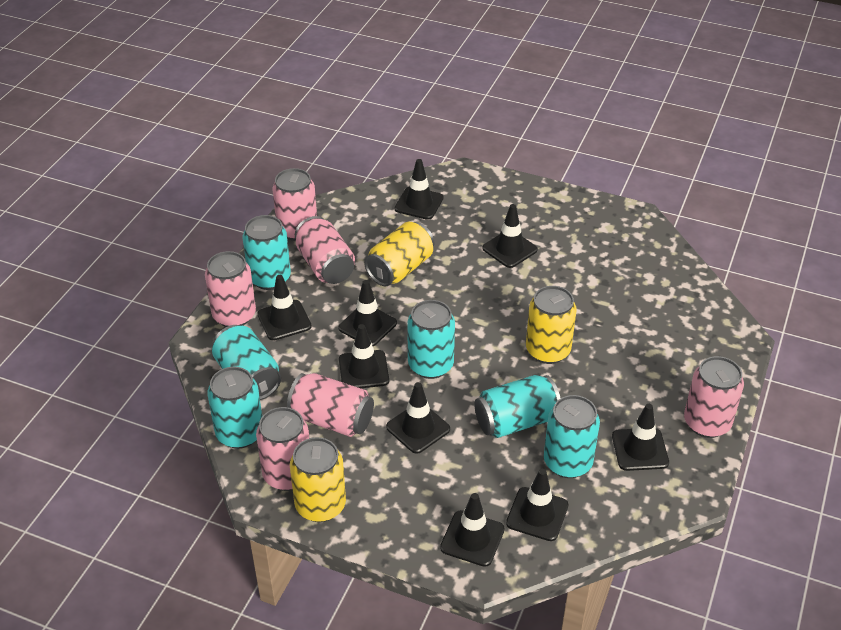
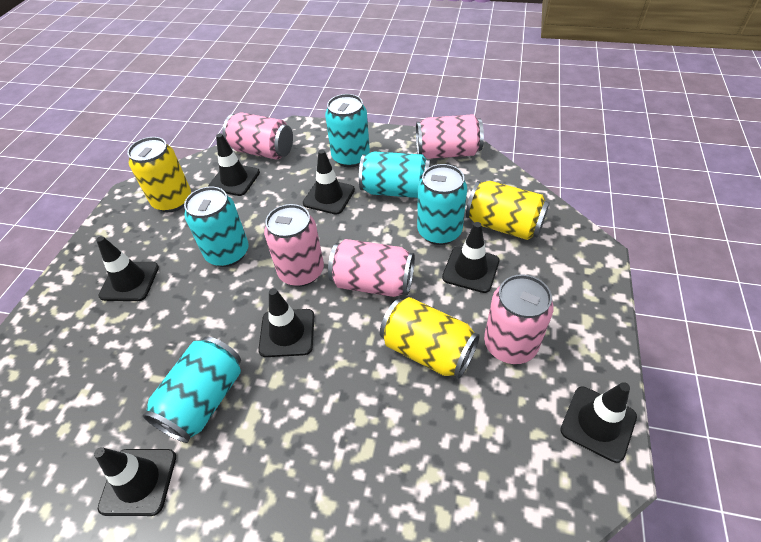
black traffic cone: 9 -> 7
pink can: 6 -> 5
turquoise can: 6 -> 5

